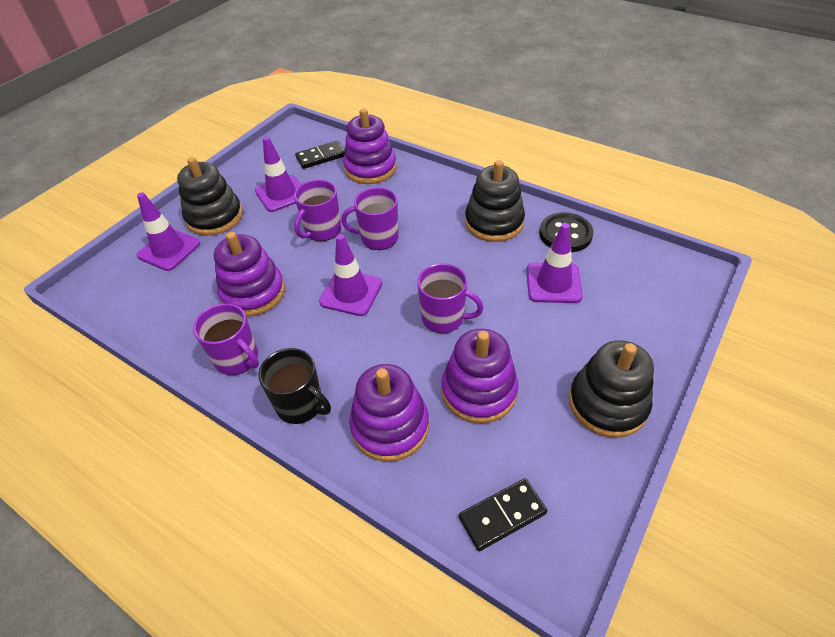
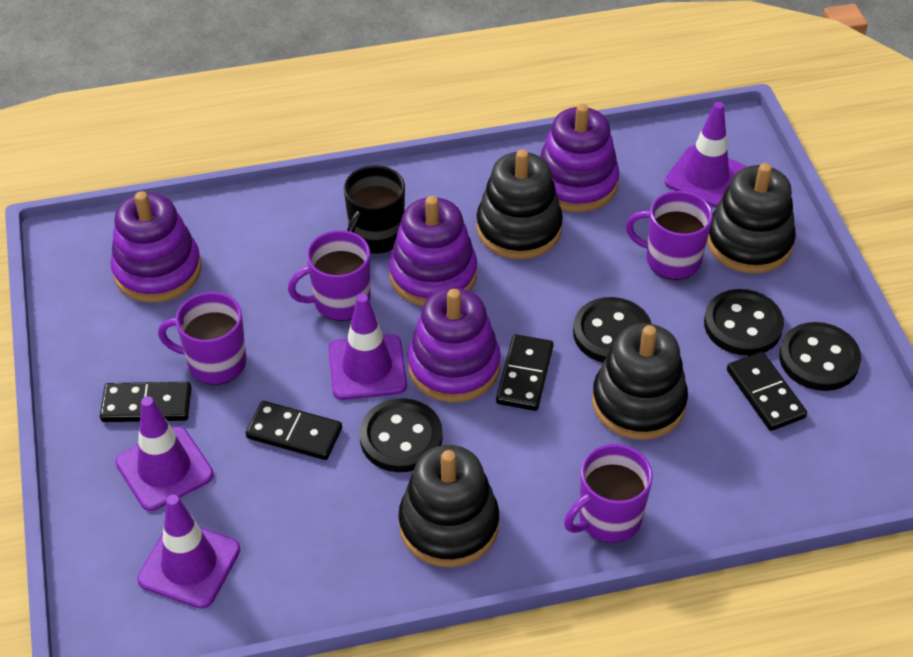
black button: 1 -> 4
black domino: 2 -> 4
black stacking toy: 3 -> 4

